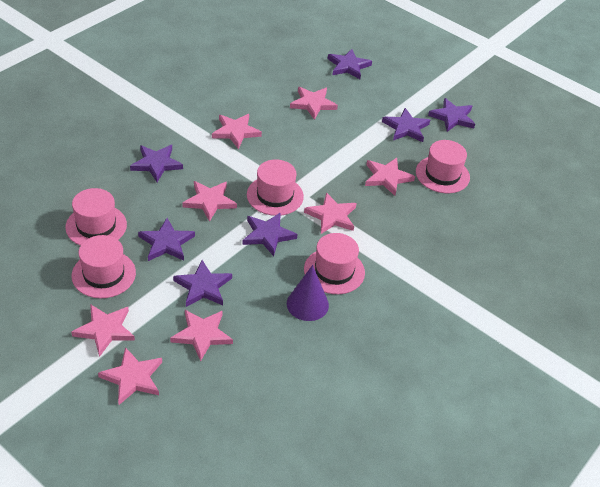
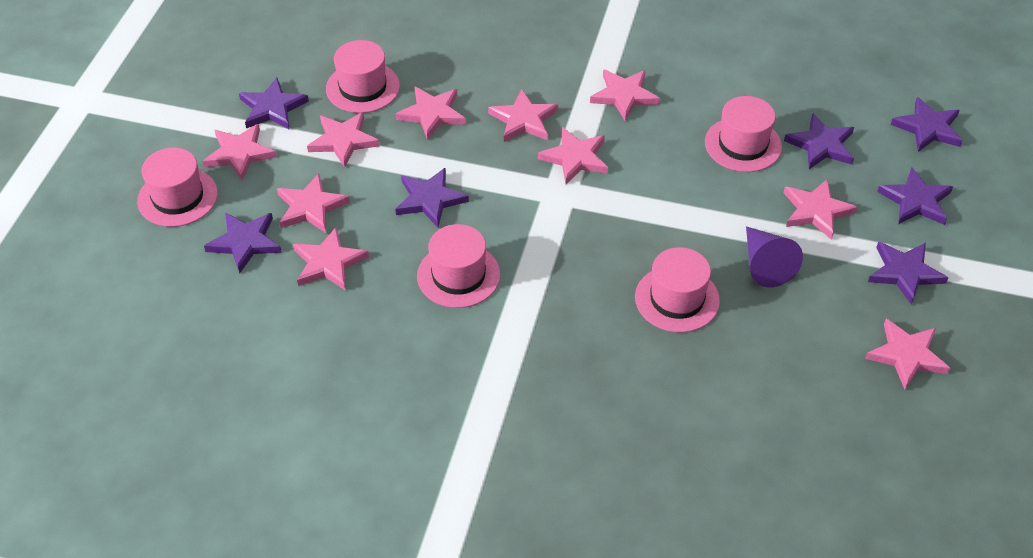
pink star: 8 -> 10

